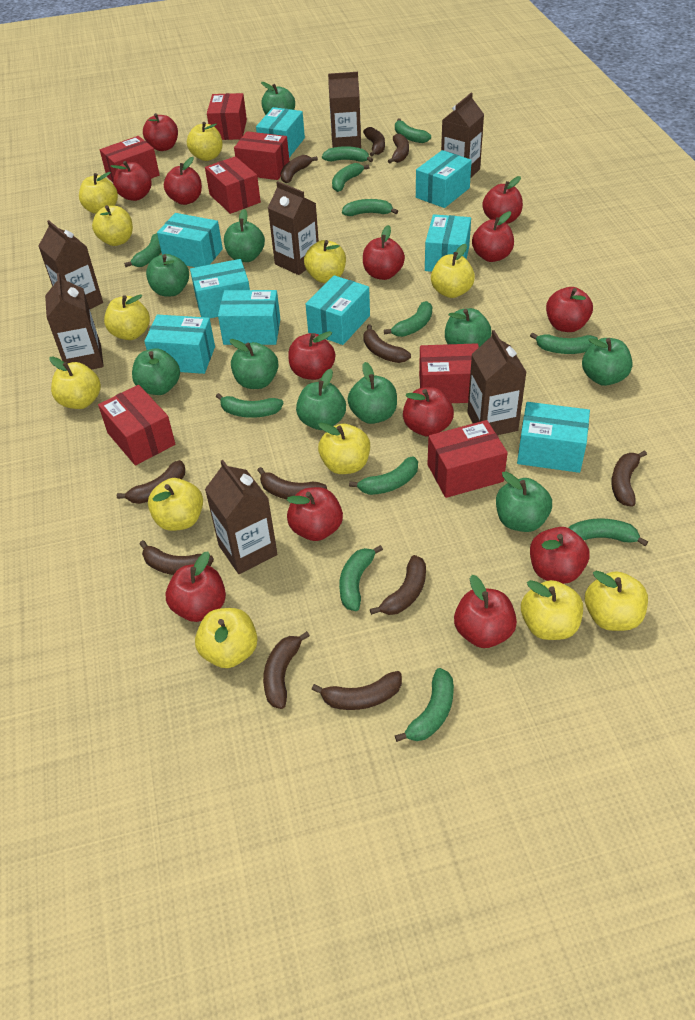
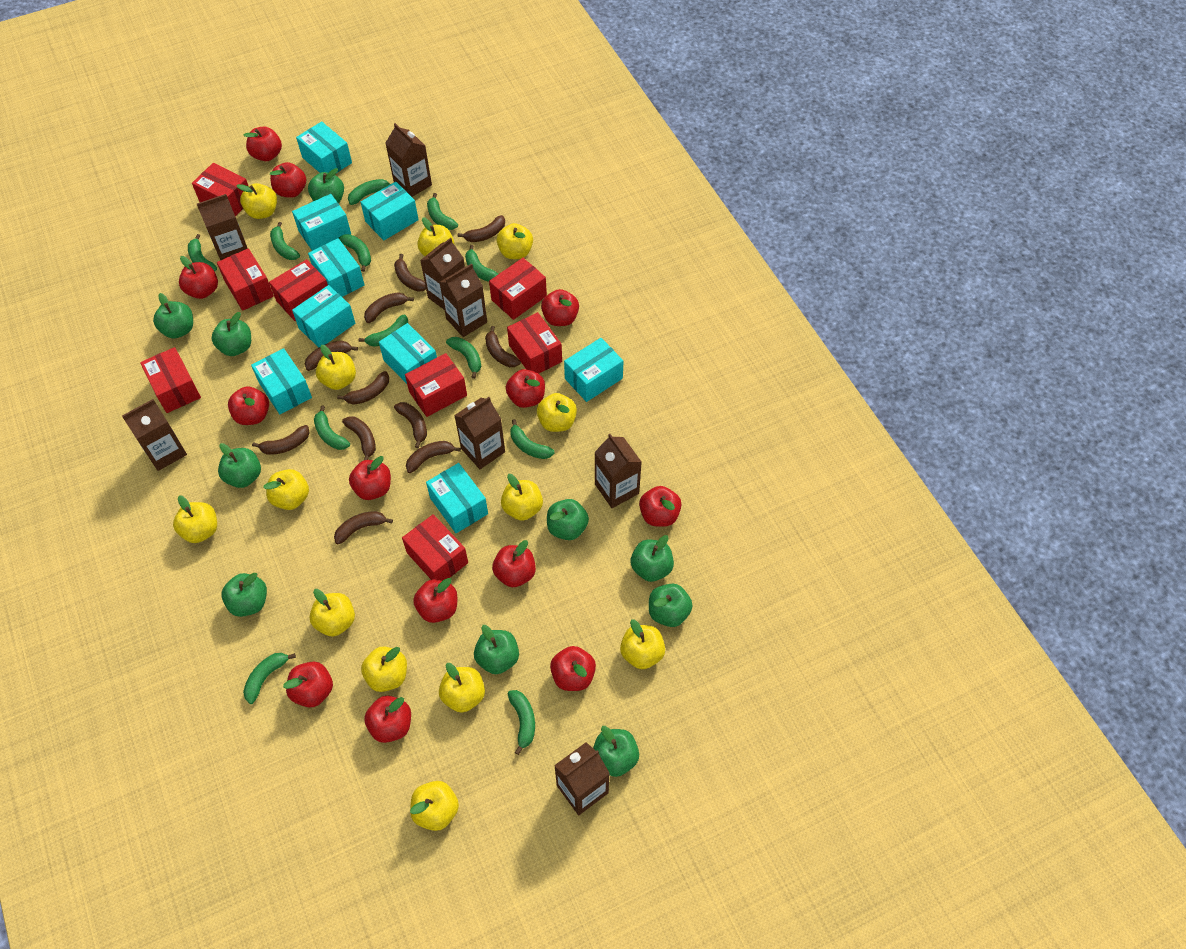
brown carton: 7 -> 8
red box: 7 -> 8
yellow apple: 12 -> 13

